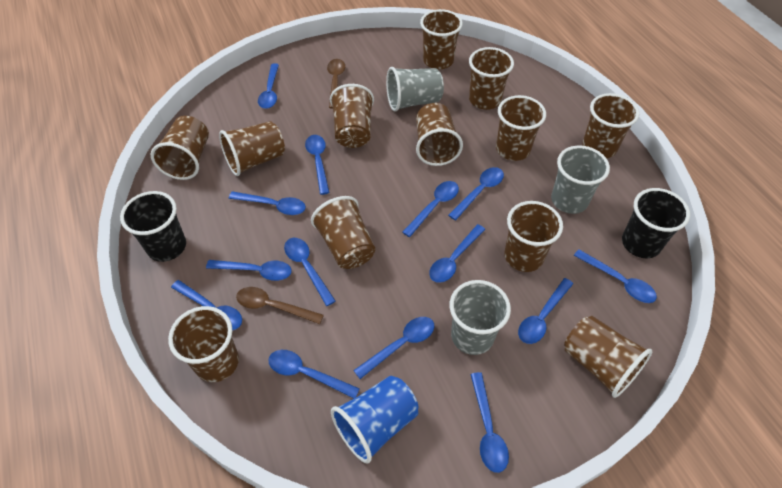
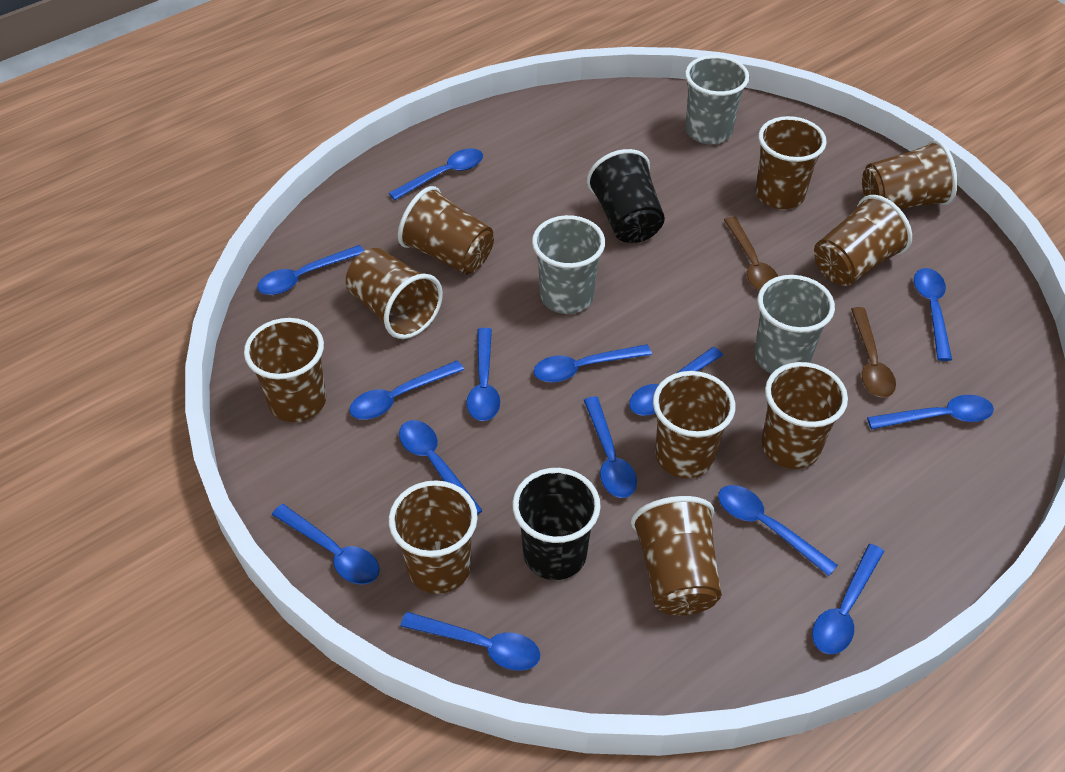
blue cup: 1 -> 0
brown cup: 12 -> 10

